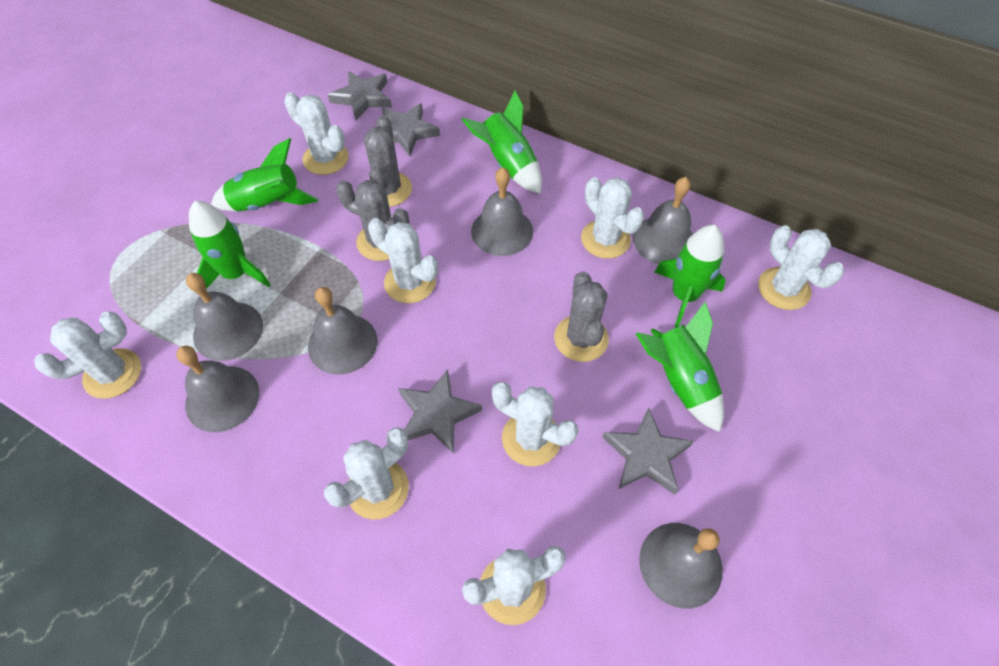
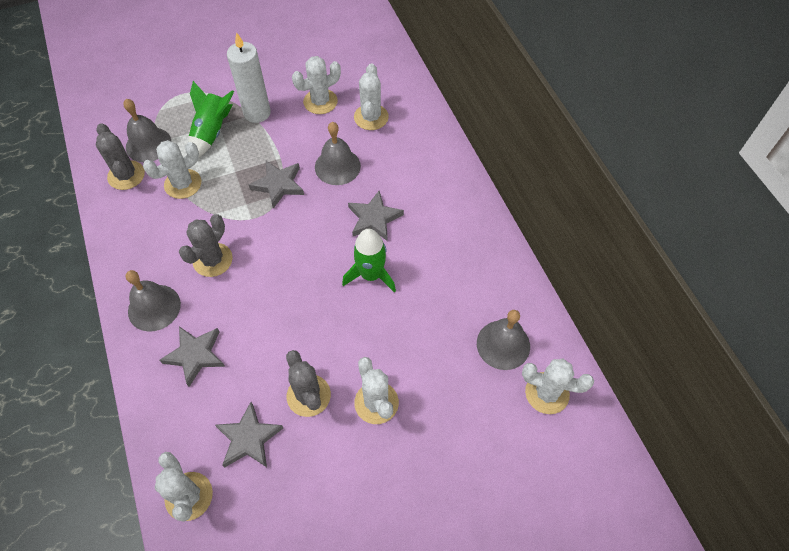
green rocket: 5 -> 2
grey bell: 6 -> 4
white cactus: 8 -> 6
white candle: 0 -> 1

